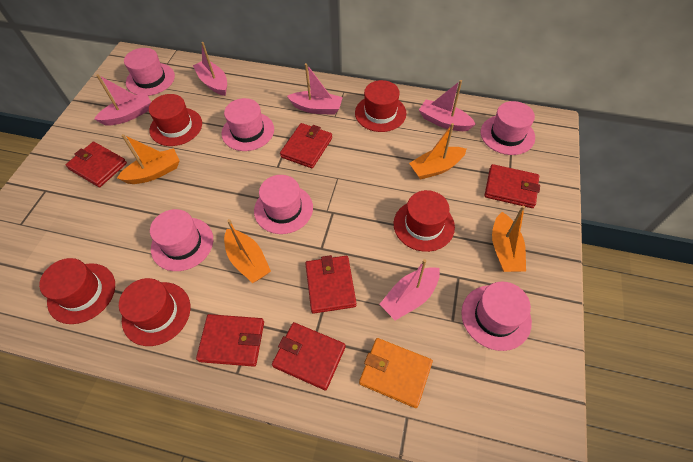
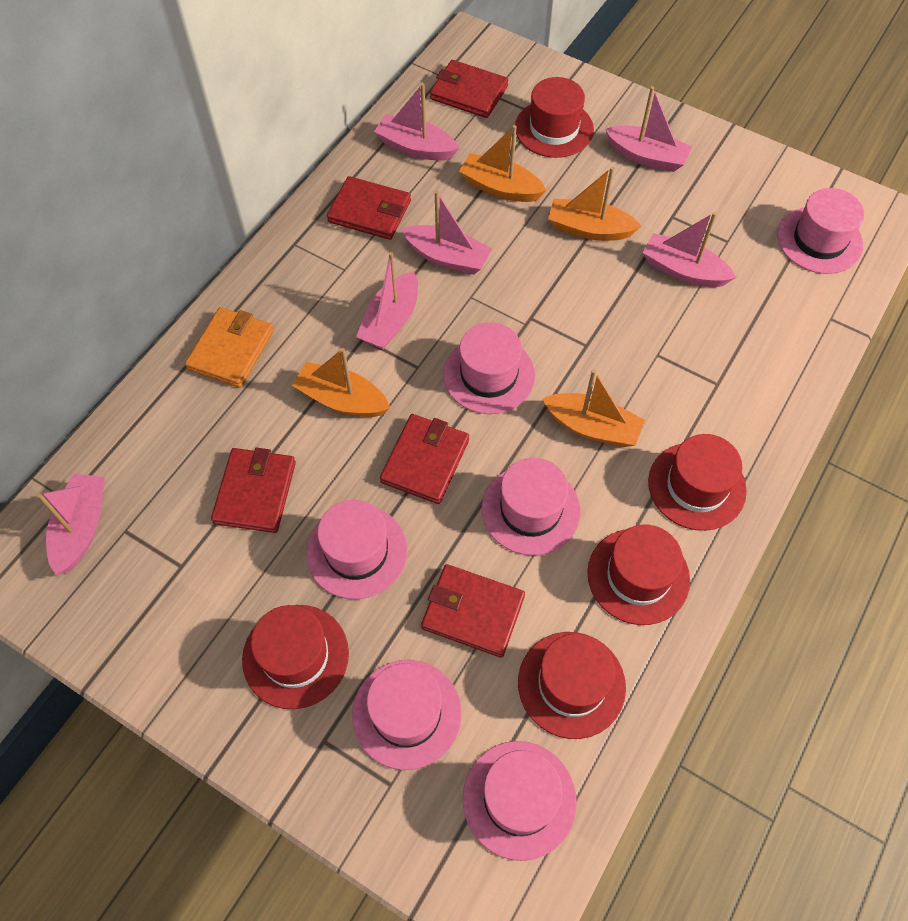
pink boat: 5 -> 6
red wallet: 6 -> 5

